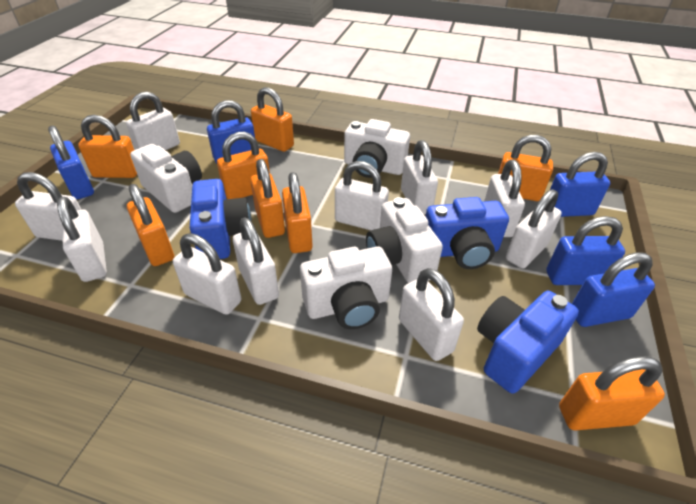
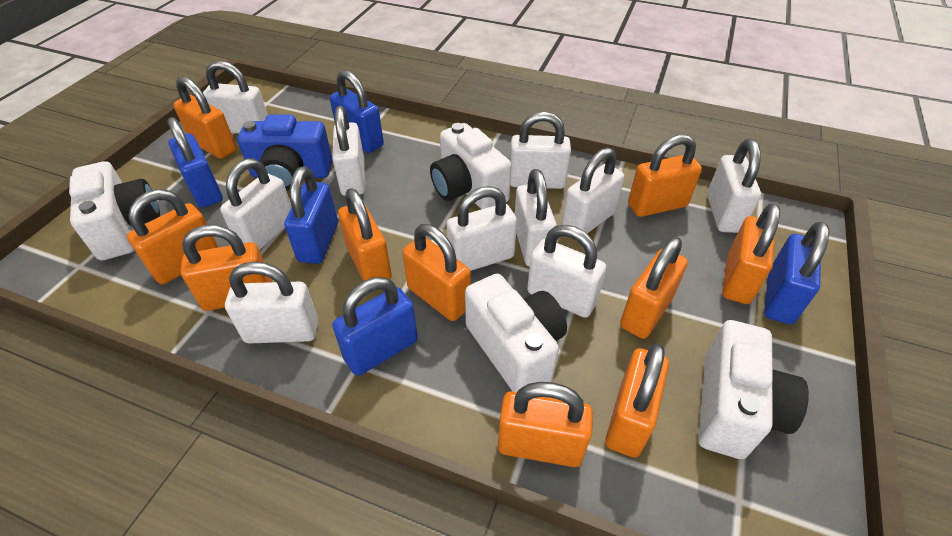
blue camera: 3 -> 1
orange padlock: 8 -> 10

